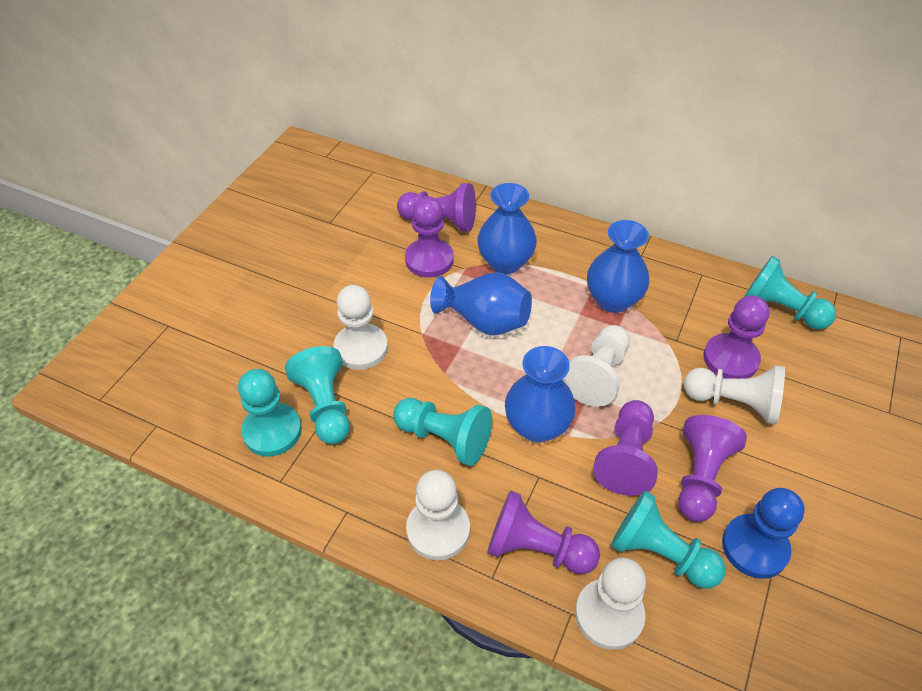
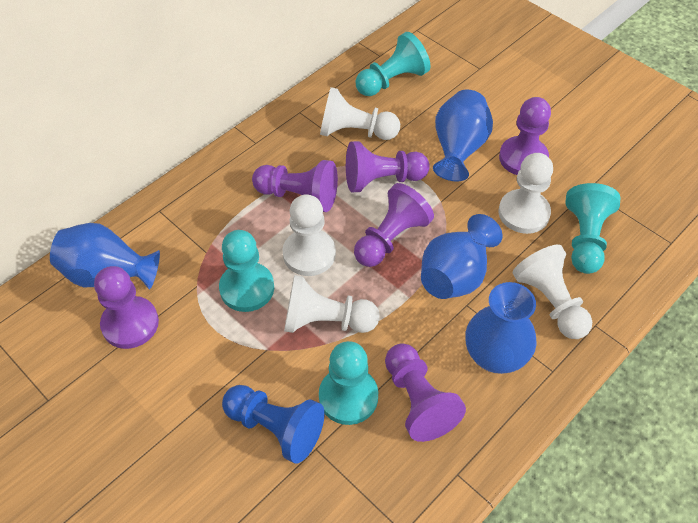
turquoise pawn: 5 -> 4

